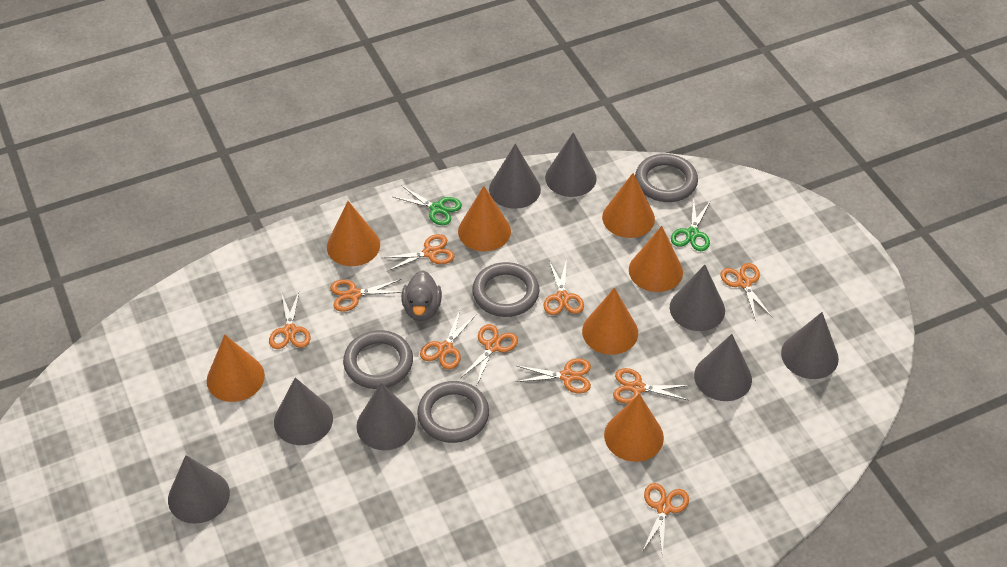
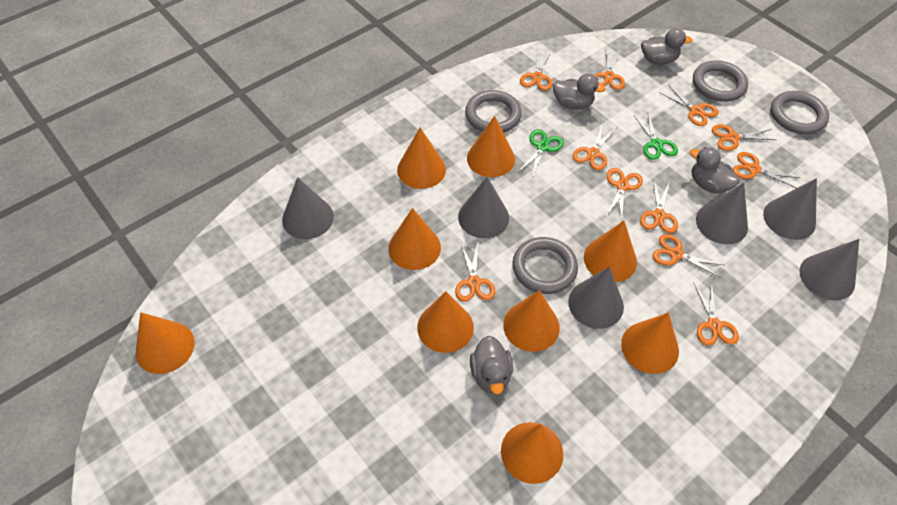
grey cone: 8 -> 6
grey duck: 1 -> 4
orange cone: 7 -> 9
orange scissors: 10 -> 11

